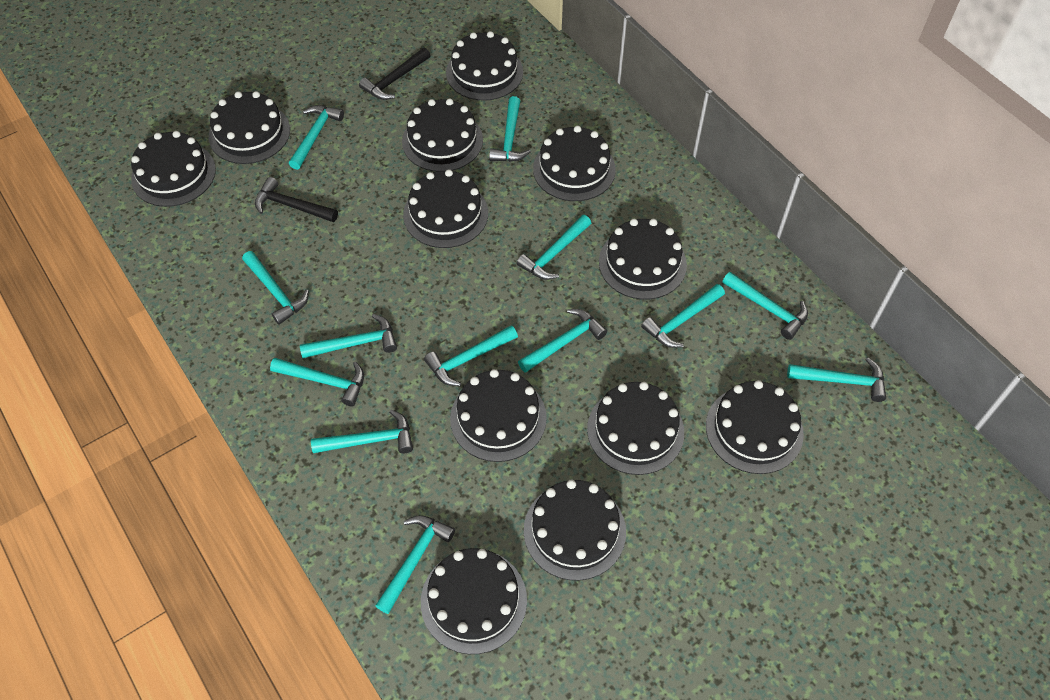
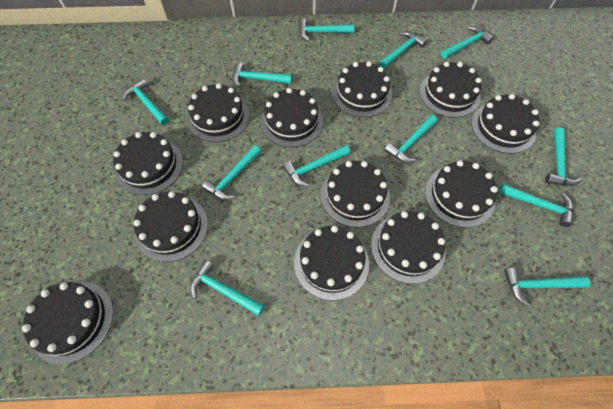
black hammer: 2 -> 0
turquoise hammer: 13 -> 12

